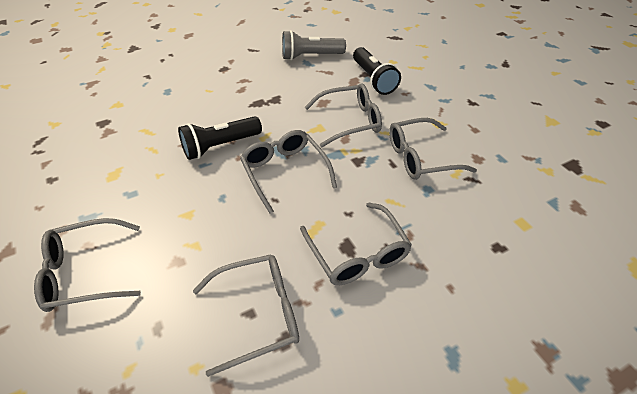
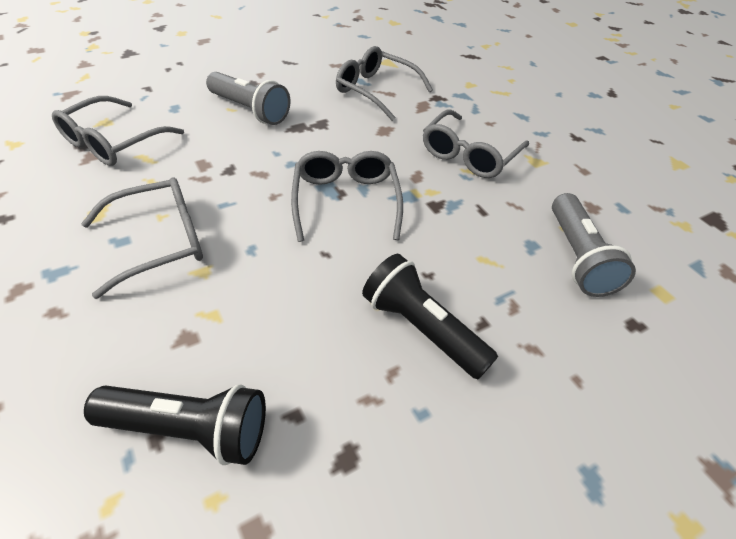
grey flashlight: 1 -> 2
grey glasses: 6 -> 5

